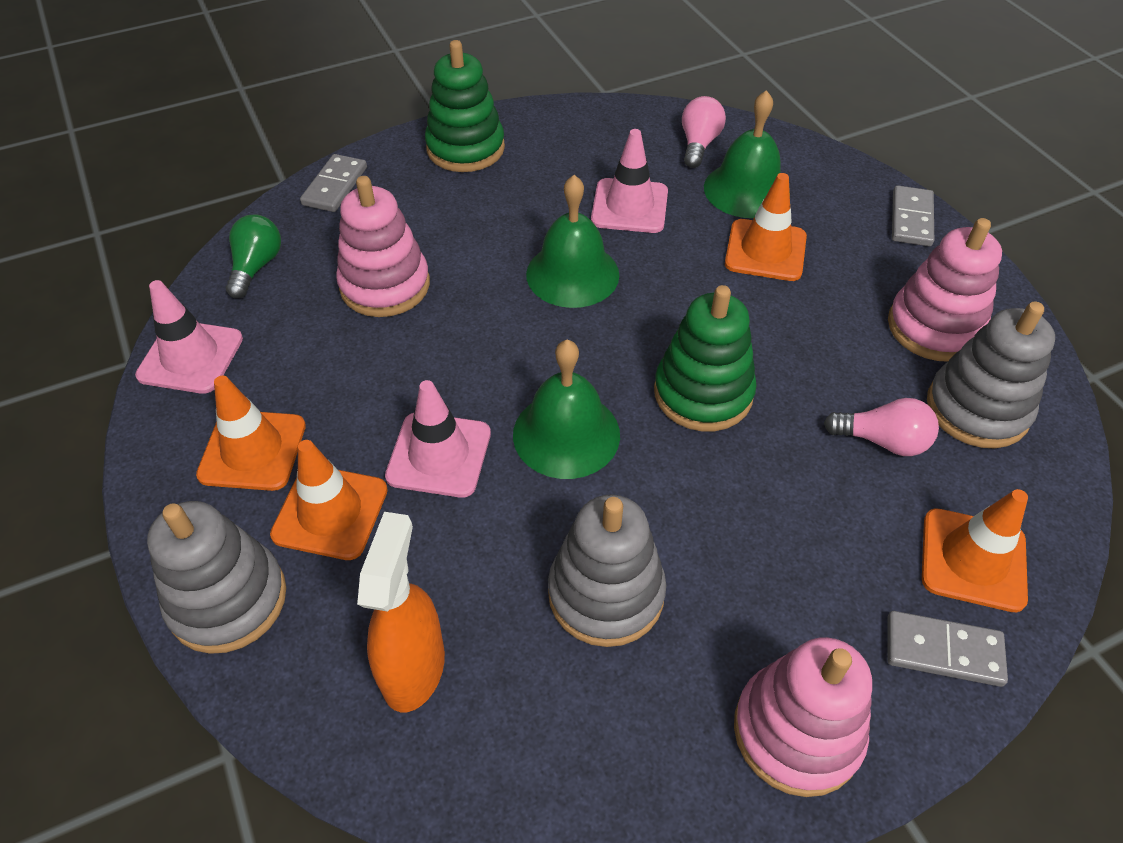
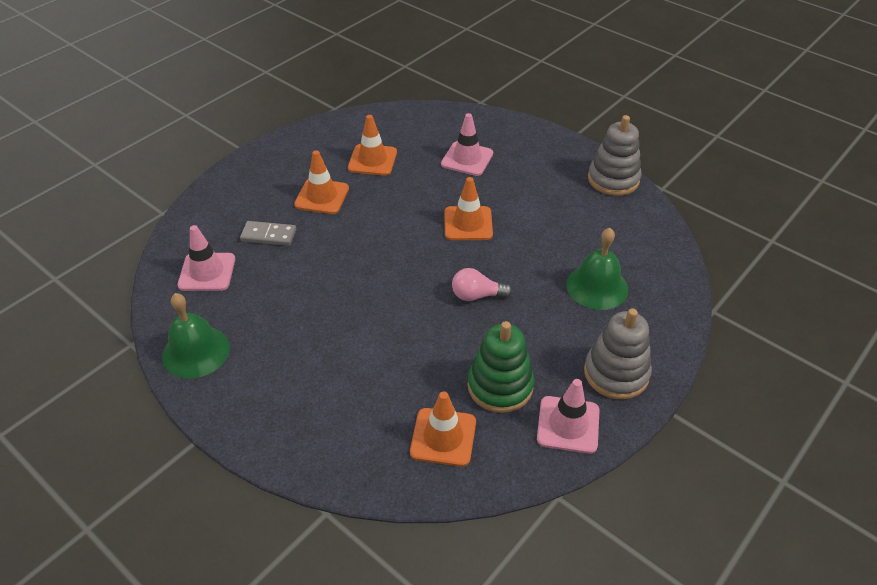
green bell: 3 -> 2
green light bulb: 1 -> 0
green stacking toy: 2 -> 1
grey domino: 3 -> 1
grey stacking toy: 3 -> 2
orange spray bottle: 1 -> 0
pink light bulb: 2 -> 1
pink stacking toy: 3 -> 0

